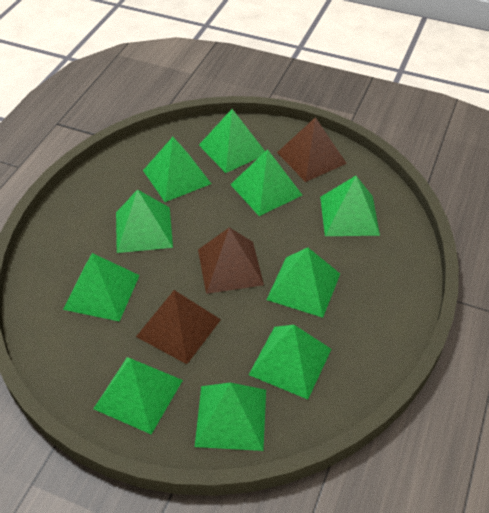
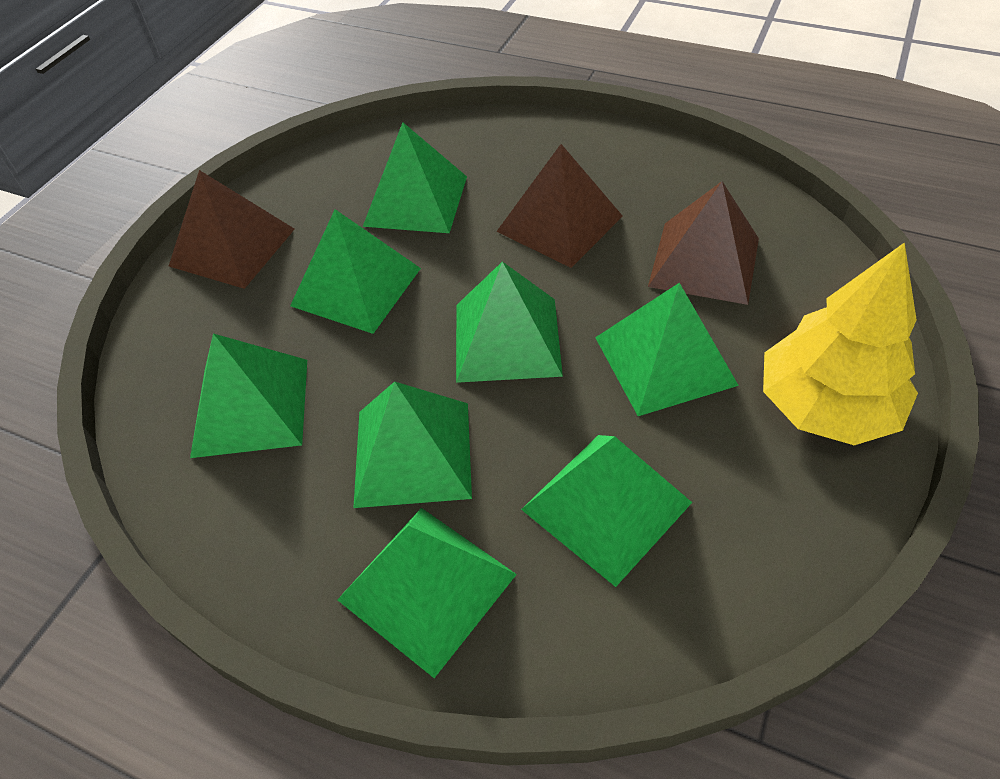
green pyramid: 10 -> 8
yellow tree: 0 -> 1

